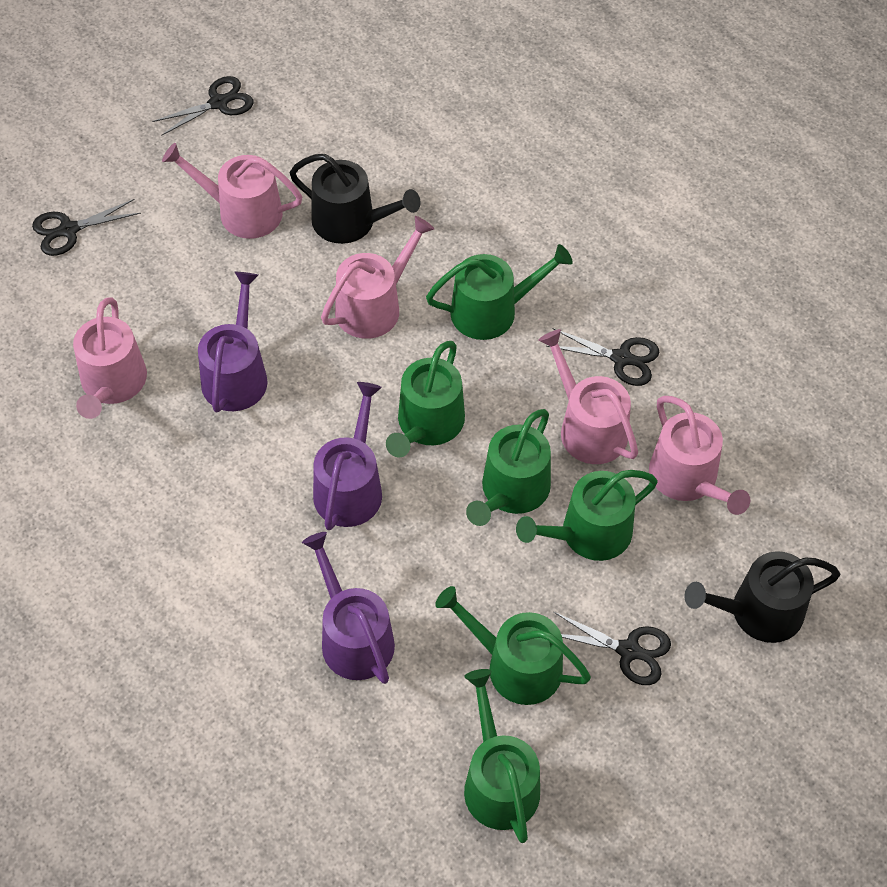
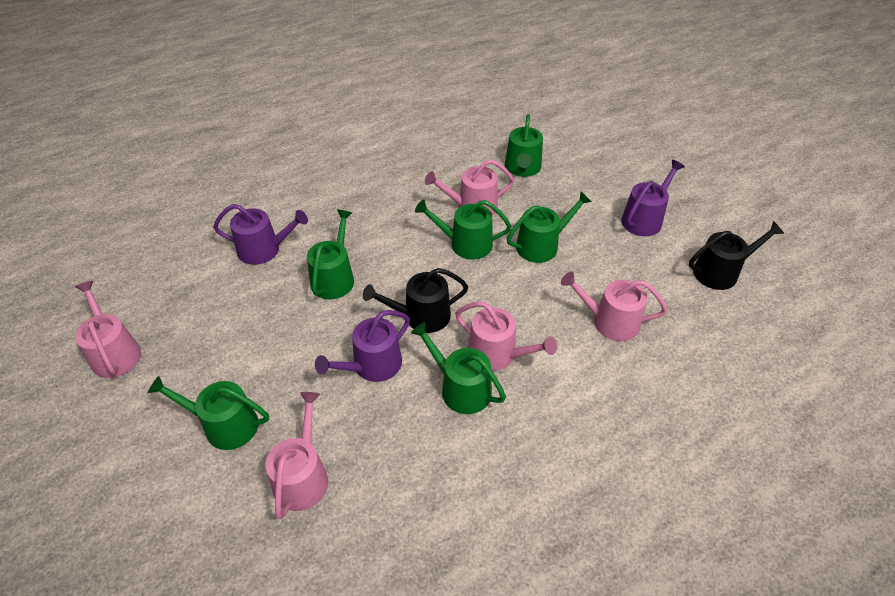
black scissors: 4 -> 0

